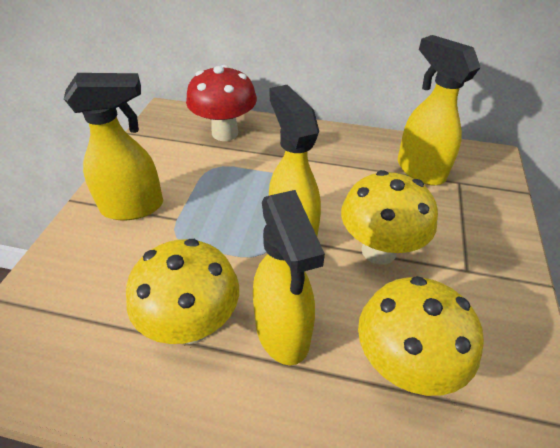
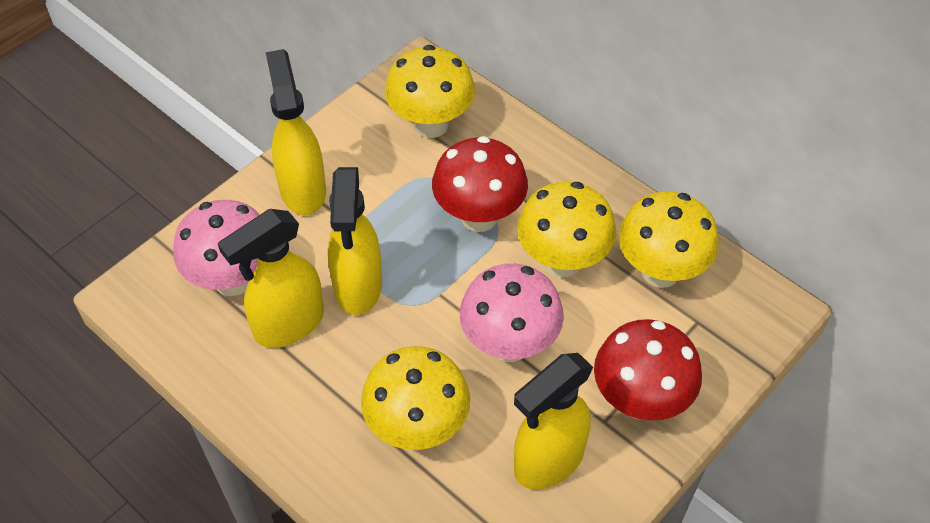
pink mushroom: 0 -> 2
red mushroom: 1 -> 2
yellow mushroom: 3 -> 4

